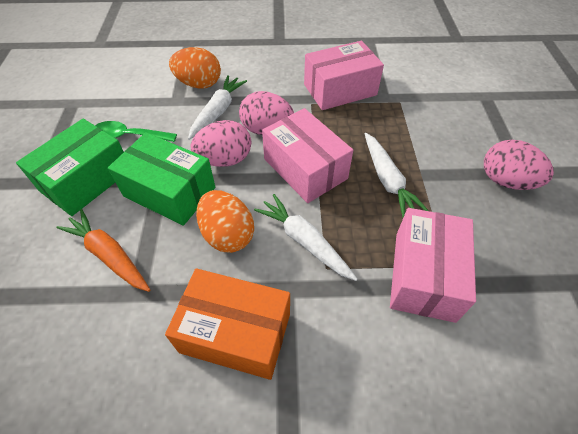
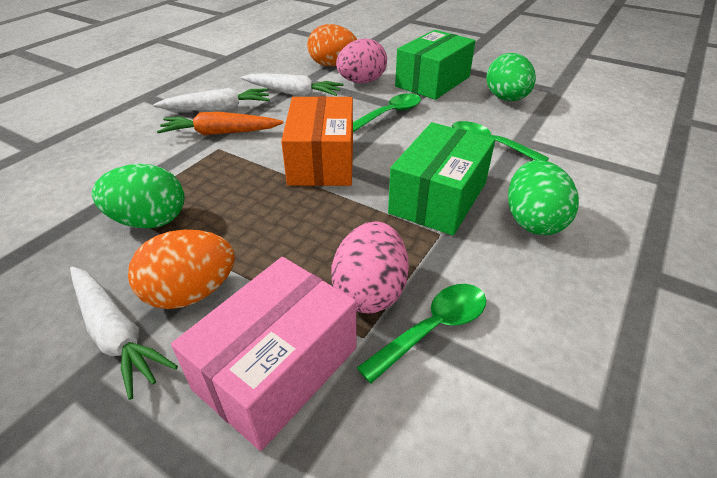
green egg: 0 -> 3
green spoon: 1 -> 3
pink box: 3 -> 1
pink egg: 3 -> 2

